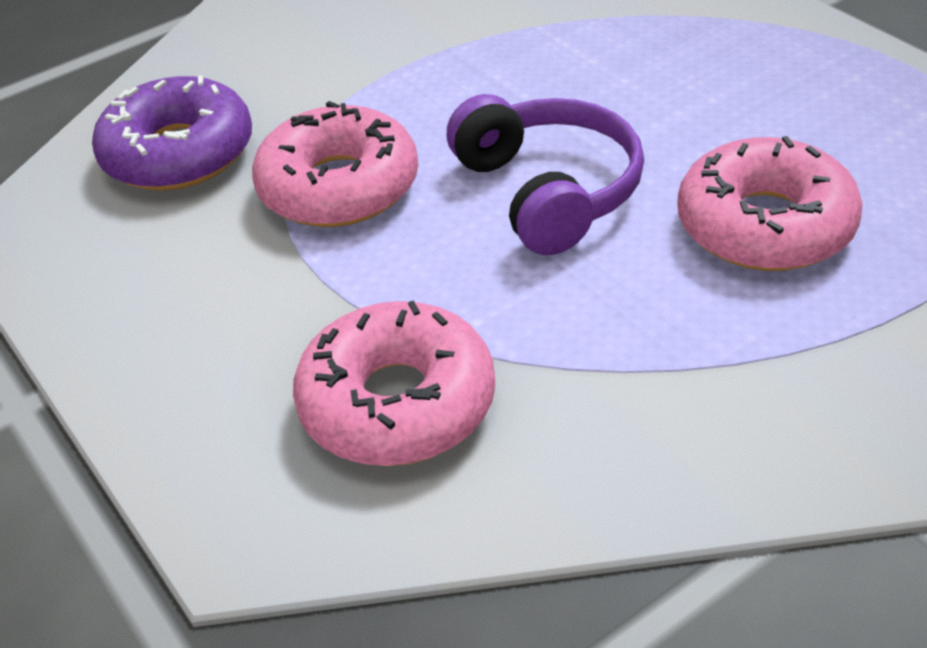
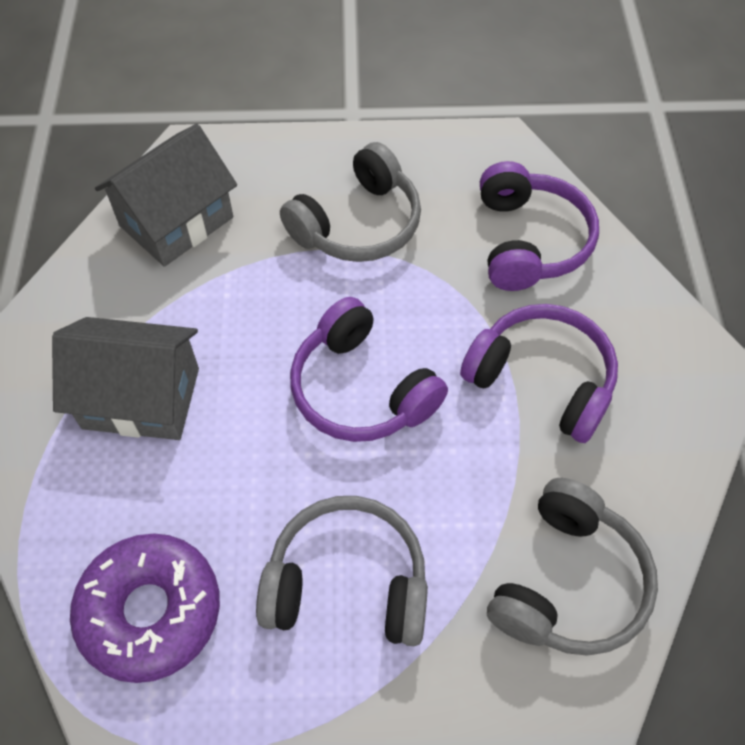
grey headphones: 0 -> 3
grey house: 0 -> 2
pink donut: 3 -> 0
purple headphones: 1 -> 3

